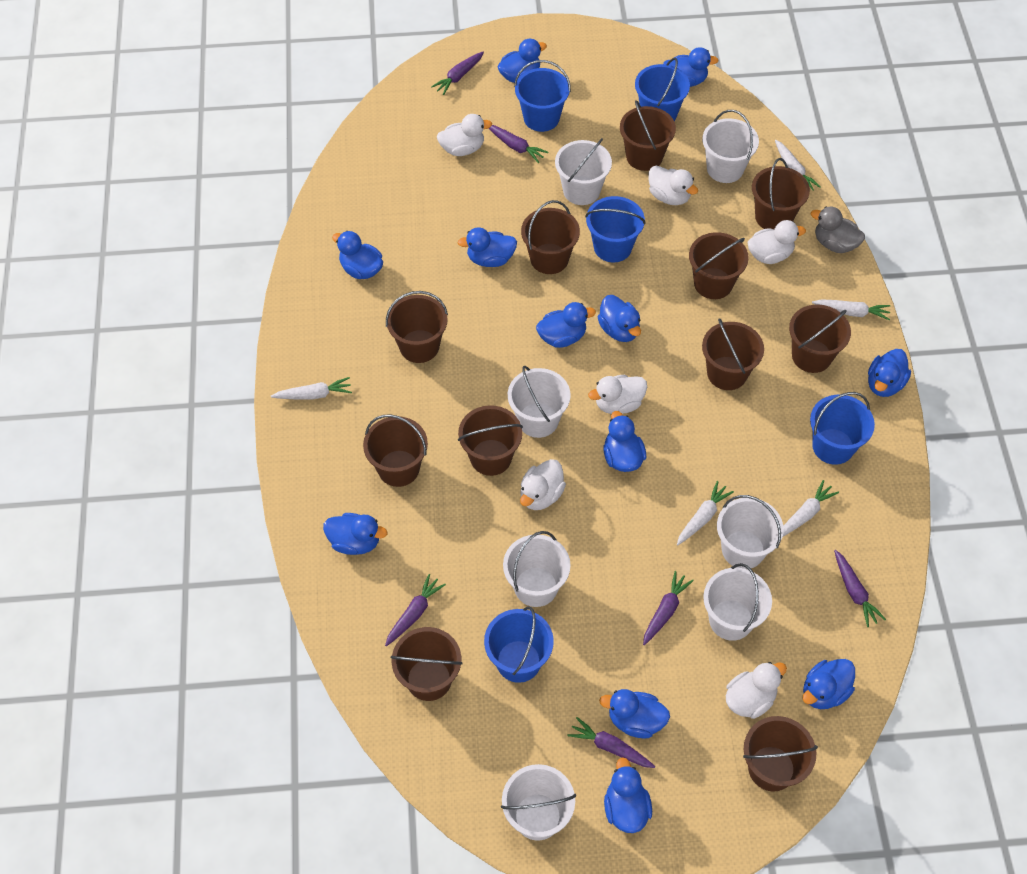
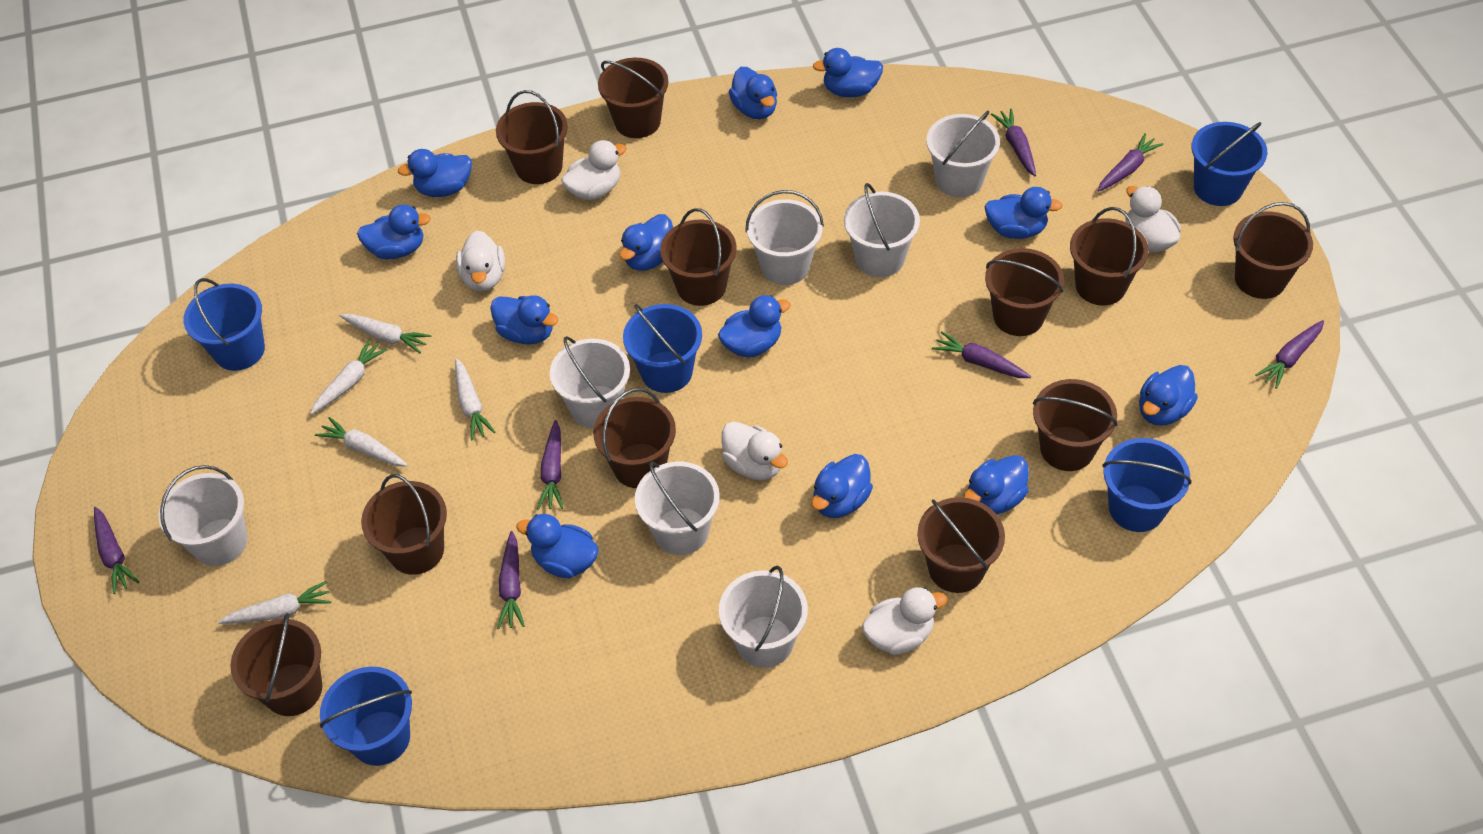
grey duck: 1 -> 0
purple carrot: 6 -> 7
white duck: 6 -> 5

